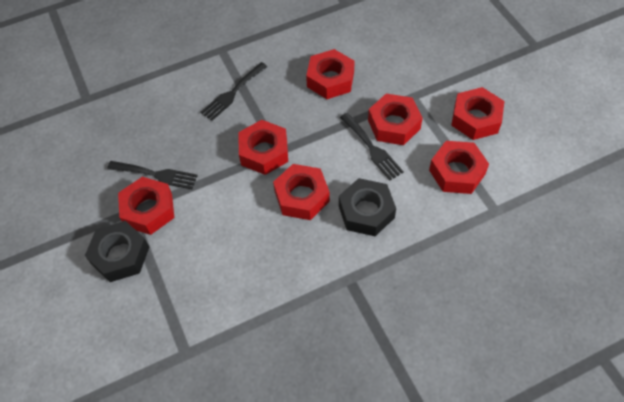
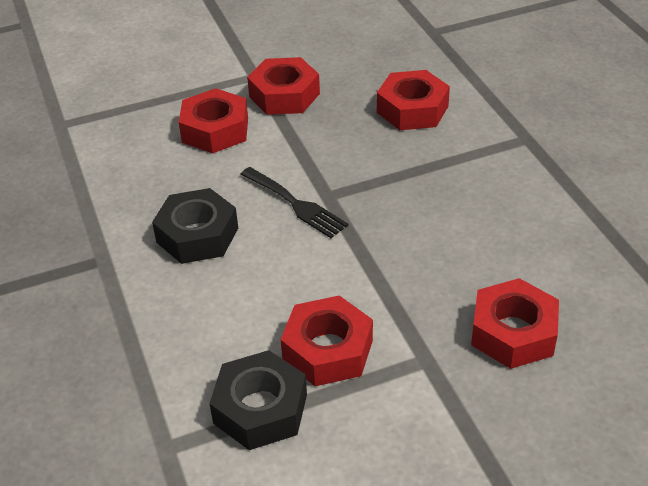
black fork: 3 -> 1
red nut: 7 -> 5

